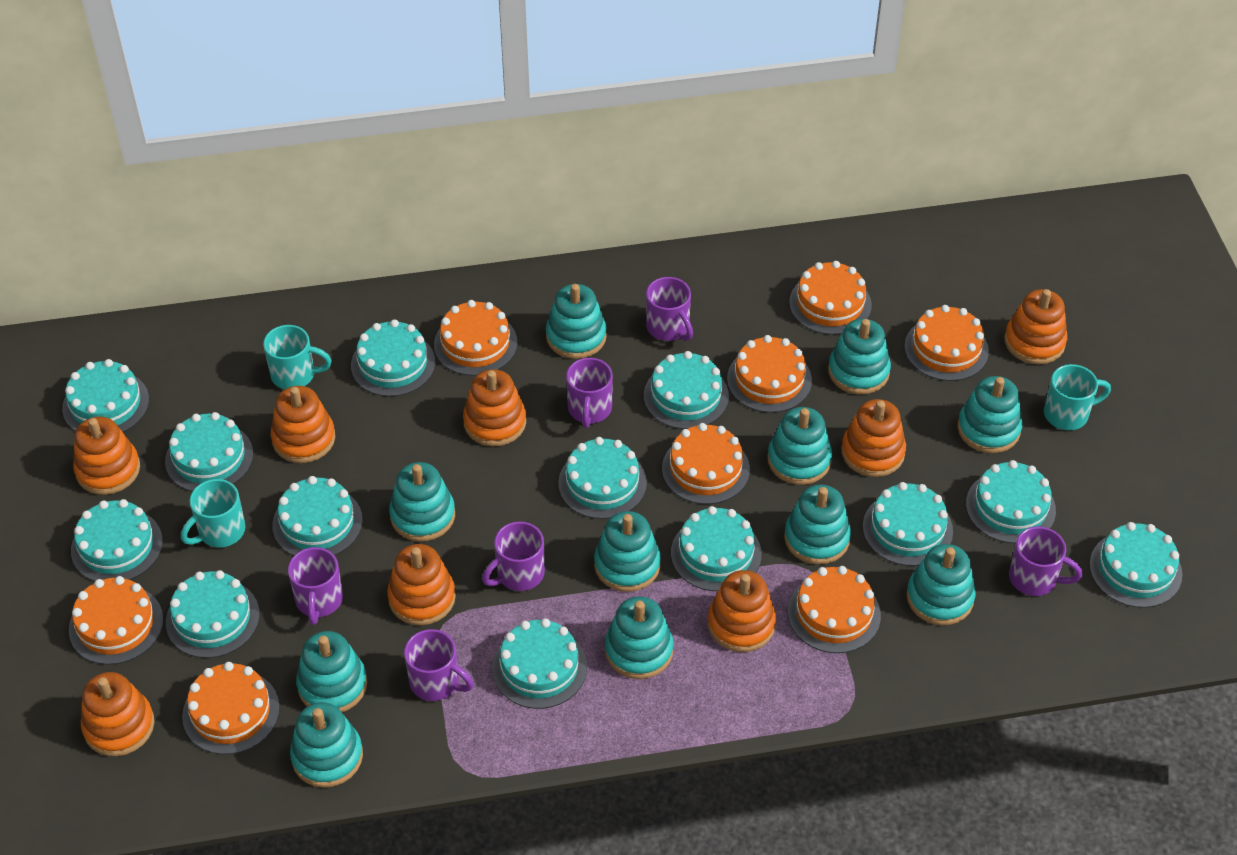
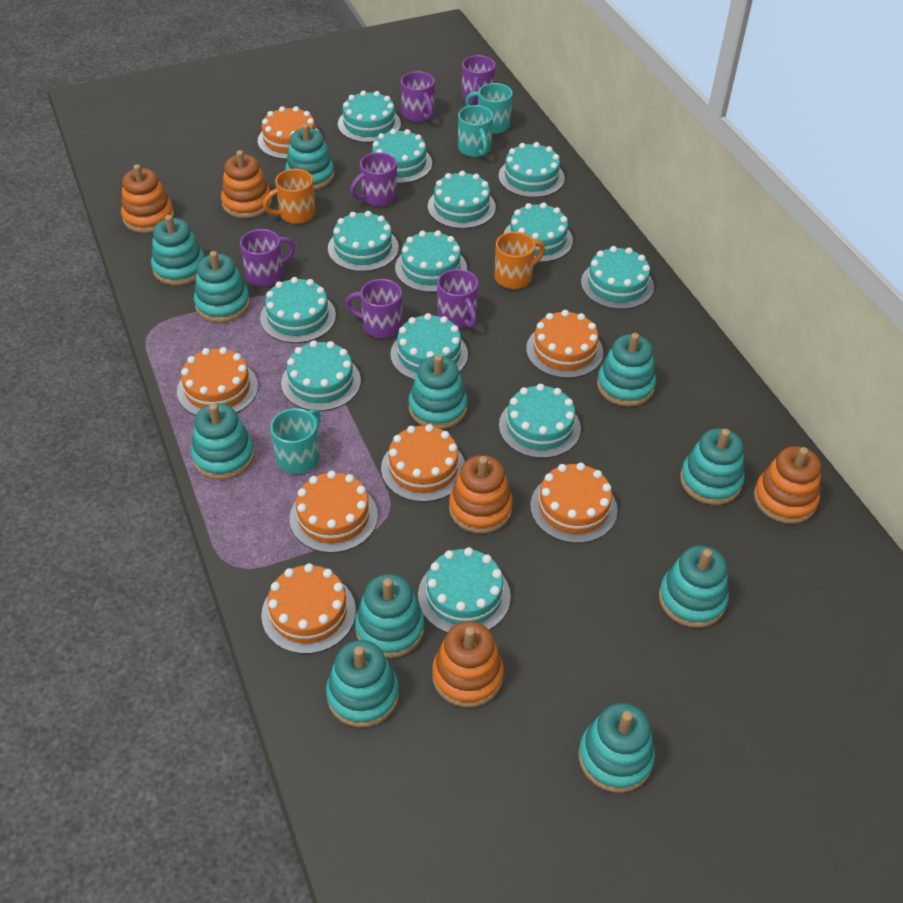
orange cake: 8 -> 7
orange mug: 0 -> 2
orange stacking toy: 8 -> 5

